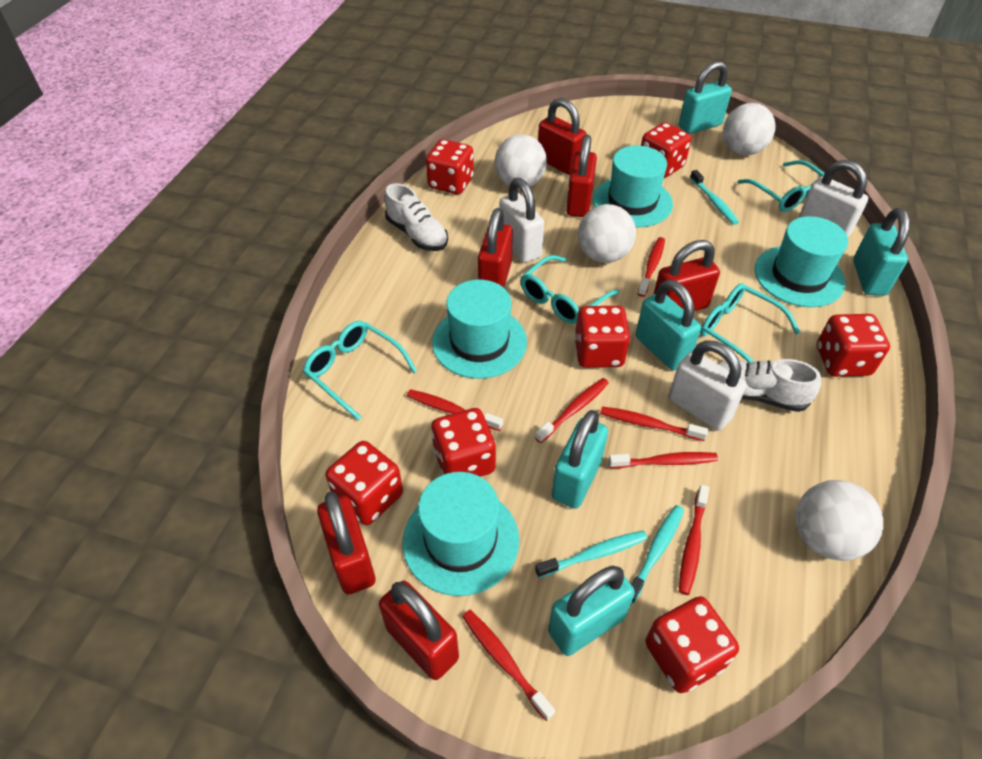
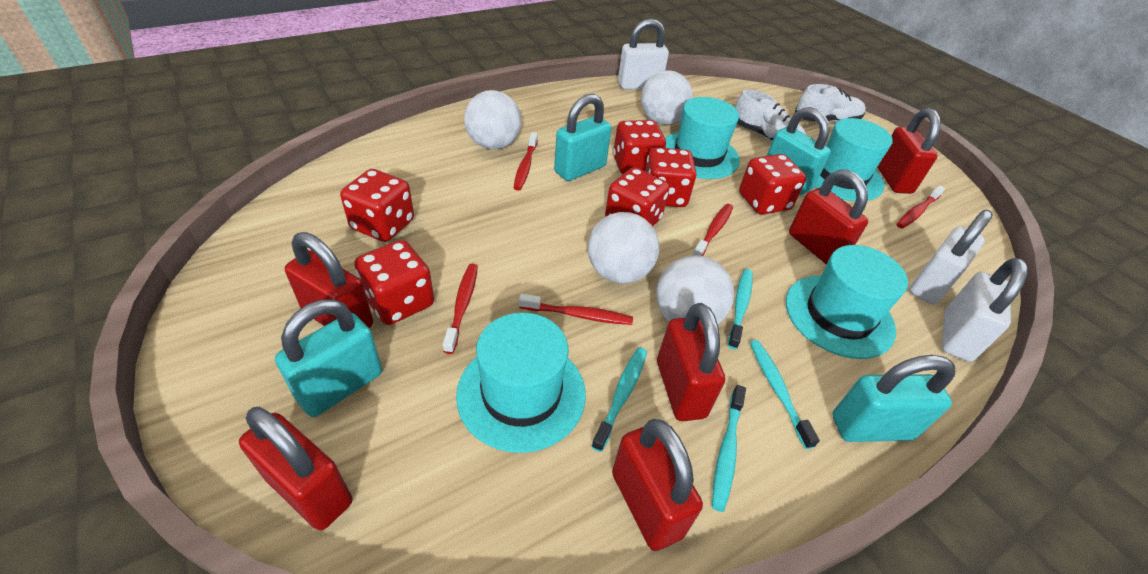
red dice: 7 -> 6
red toothbrush: 7 -> 5
turquoise glasses: 4 -> 0
turquoise padlock: 5 -> 4
turquoise toothbrush: 3 -> 4

